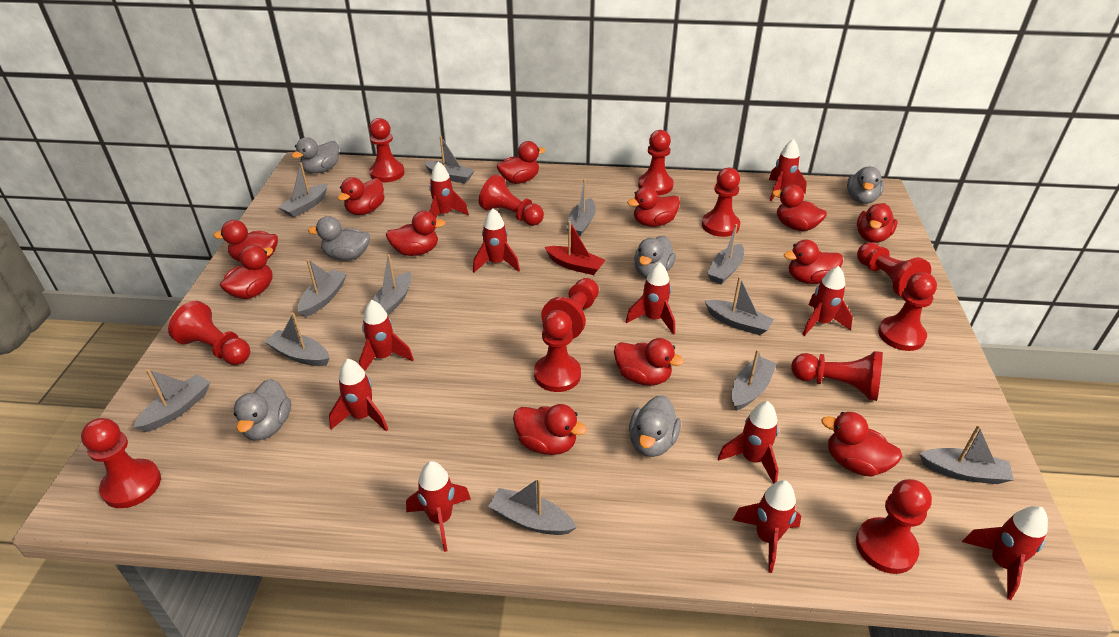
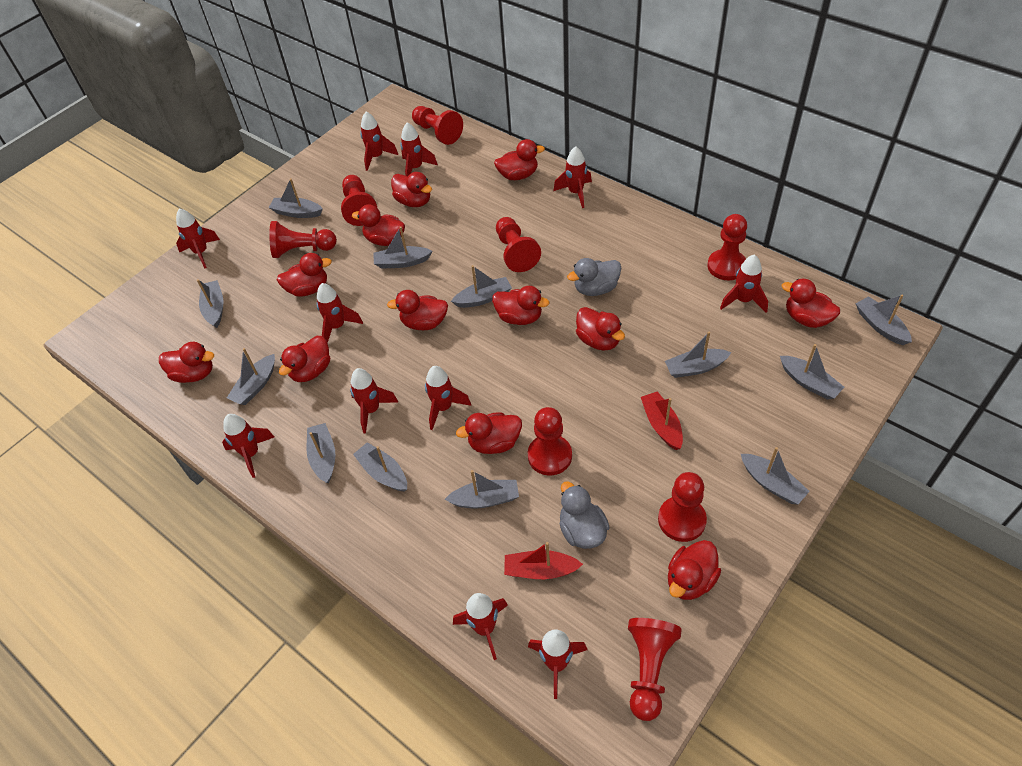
grey duck: 6 -> 2
red boat: 1 -> 2
red pawn: 12 -> 8

